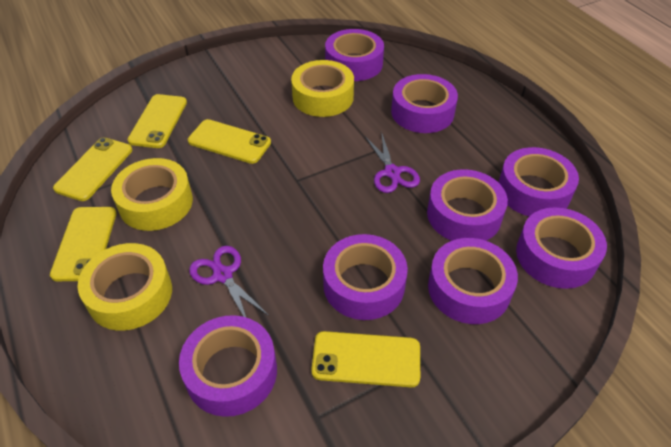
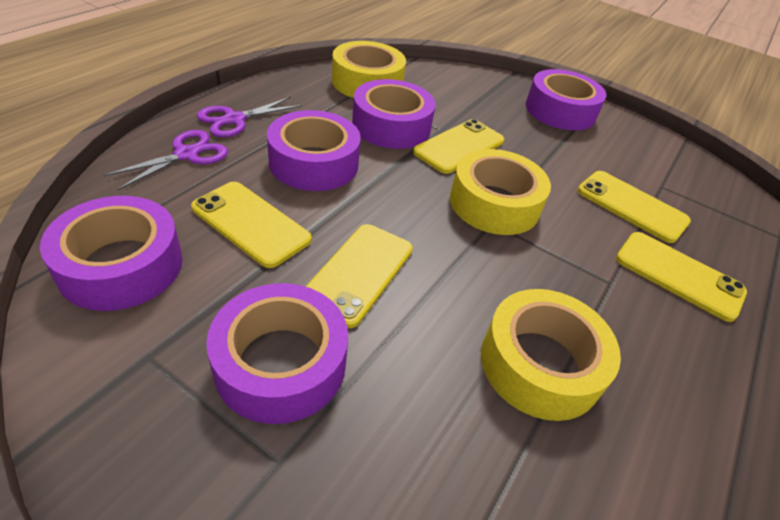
purple tape: 8 -> 5

